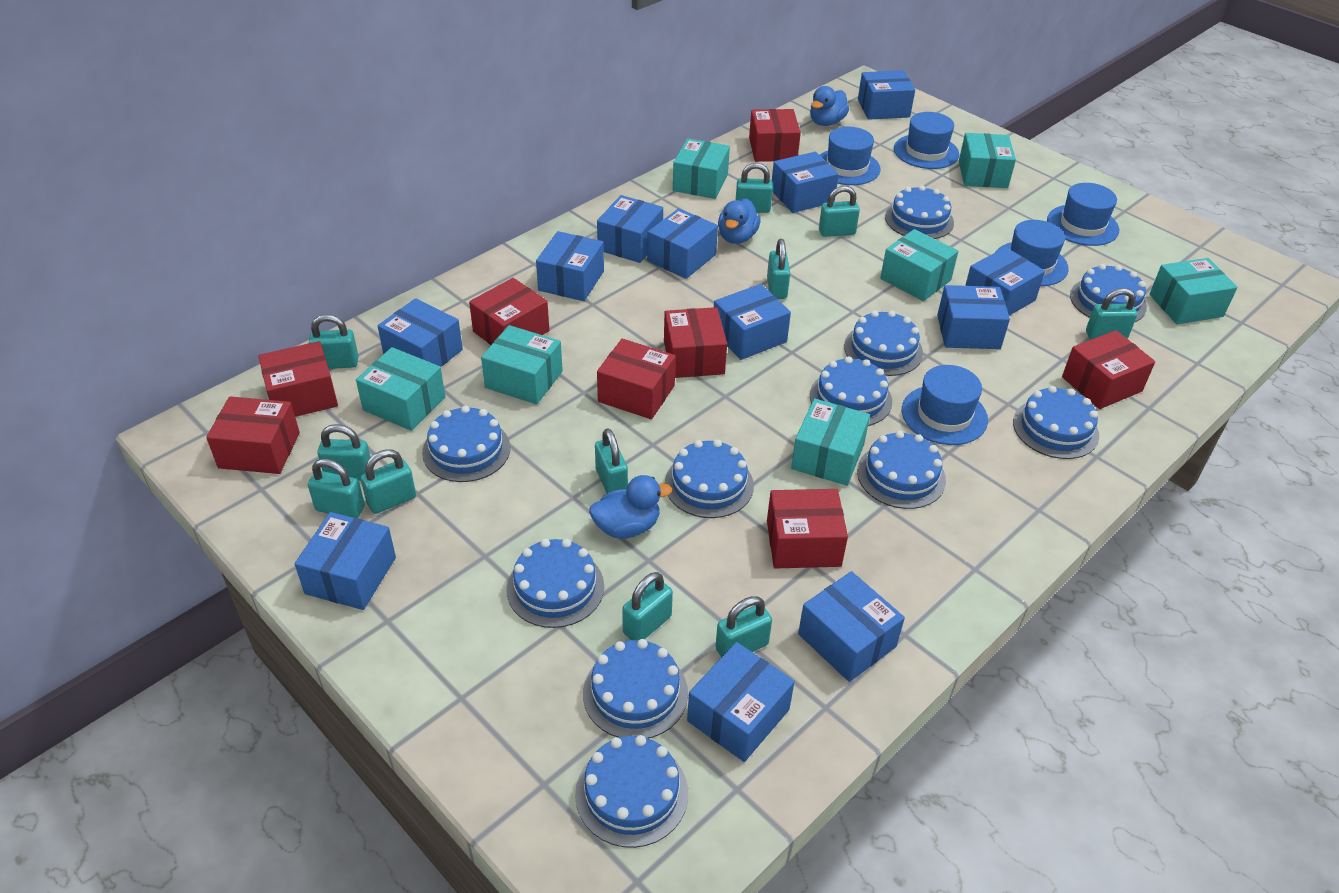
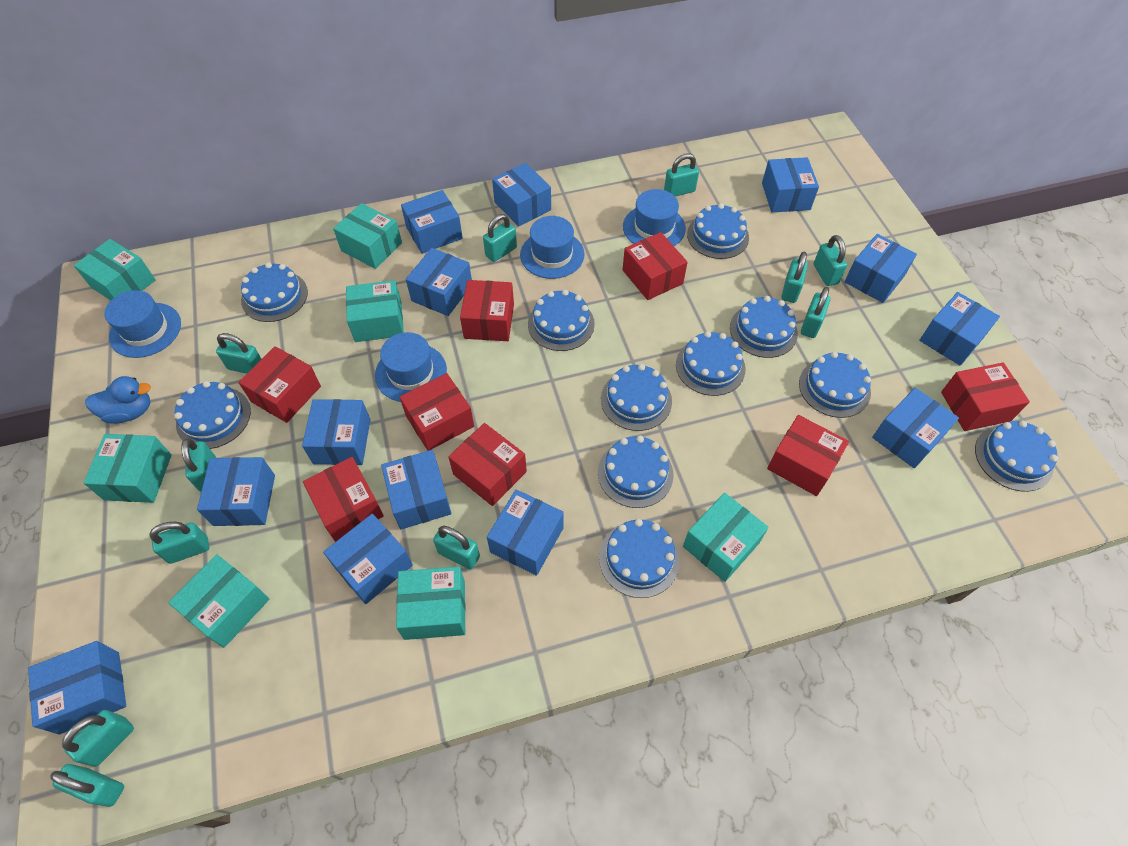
blue box: 12 -> 13
blue duck: 3 -> 1
blue hat: 5 -> 4

